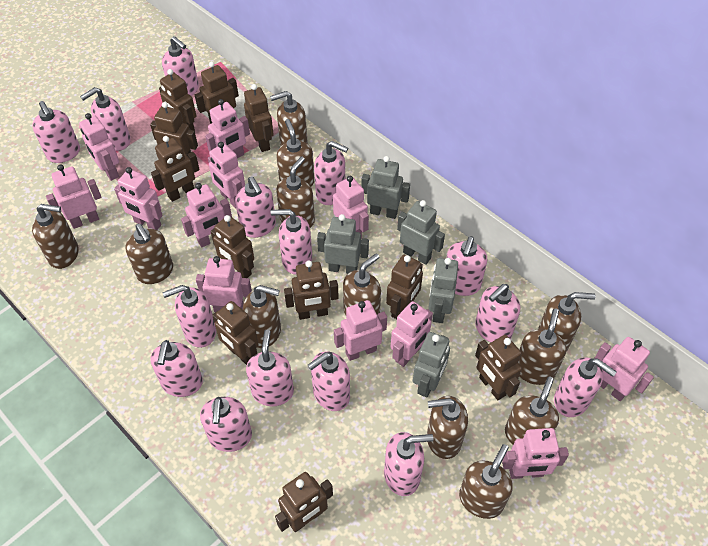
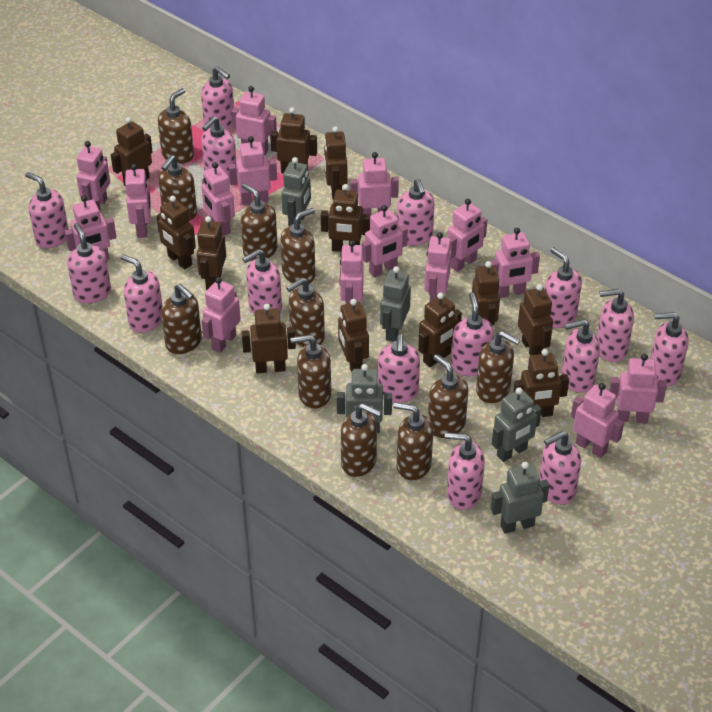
brown robot: 11 -> 12
brown soap dispenser: 12 -> 11
pink robot: 12 -> 15

